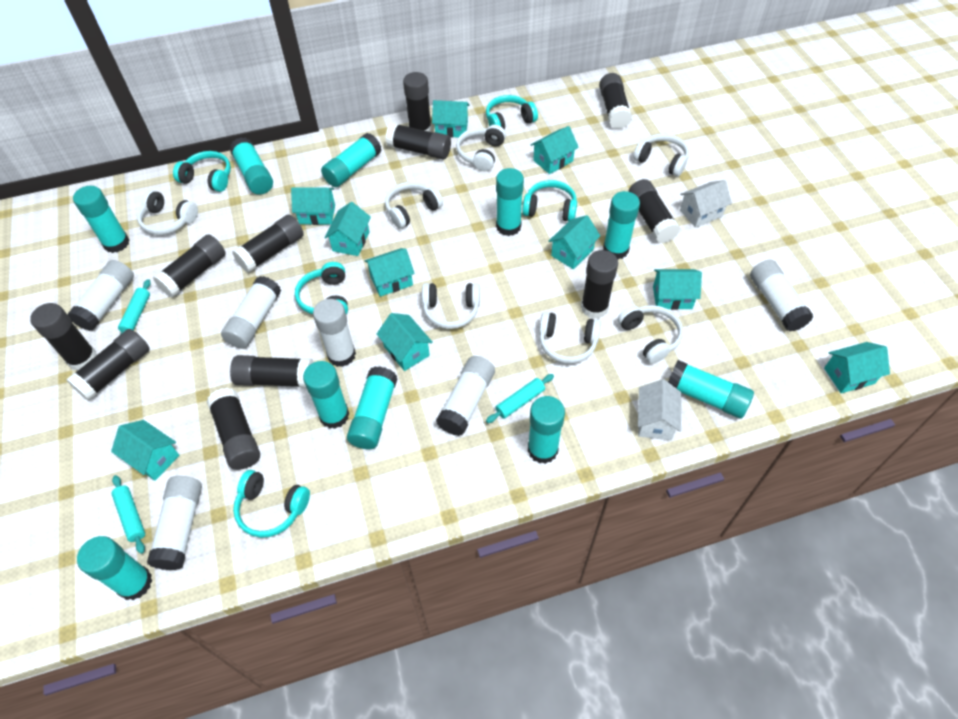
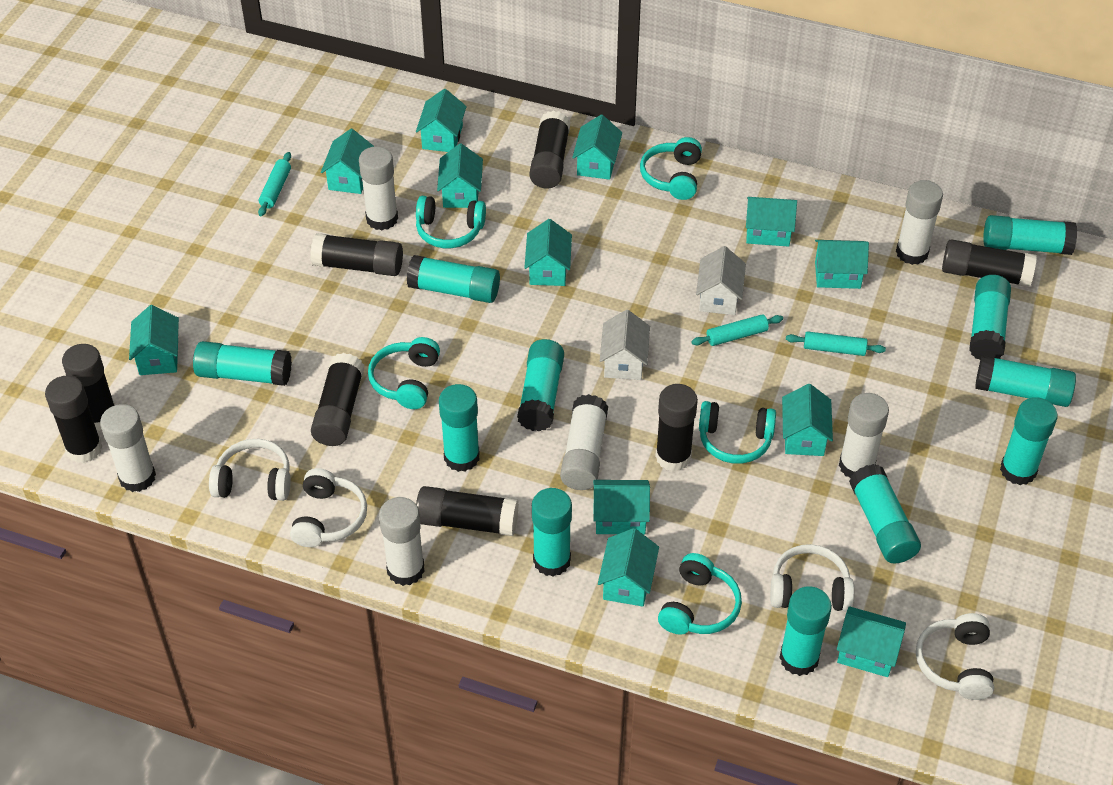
black glue stick: 11 -> 8
turquoise glue stick: 10 -> 11
turquoise house: 10 -> 12
white headphones: 7 -> 4

